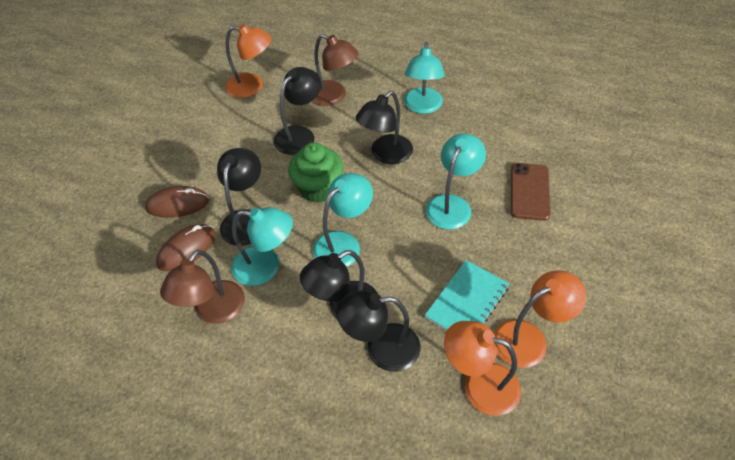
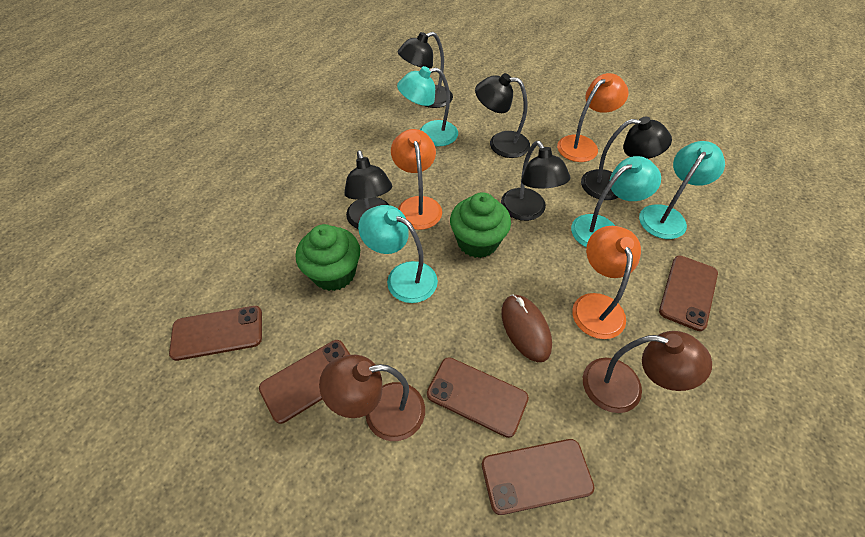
brown mouse: 2 -> 1
brown phone: 1 -> 5
green cupcake: 1 -> 2
turquoise notebook: 1 -> 0

